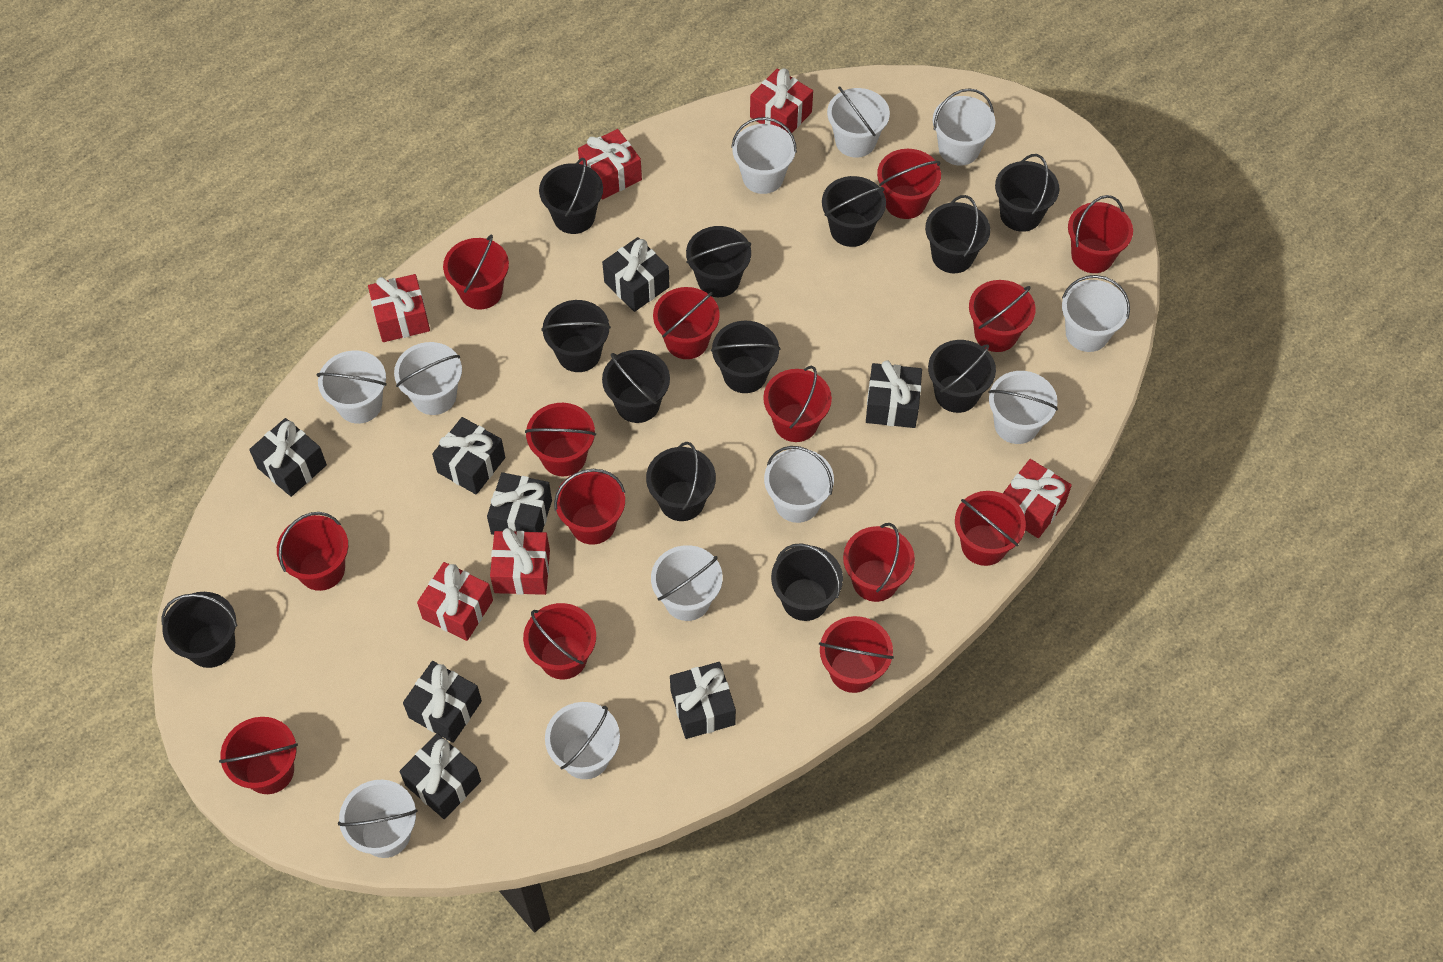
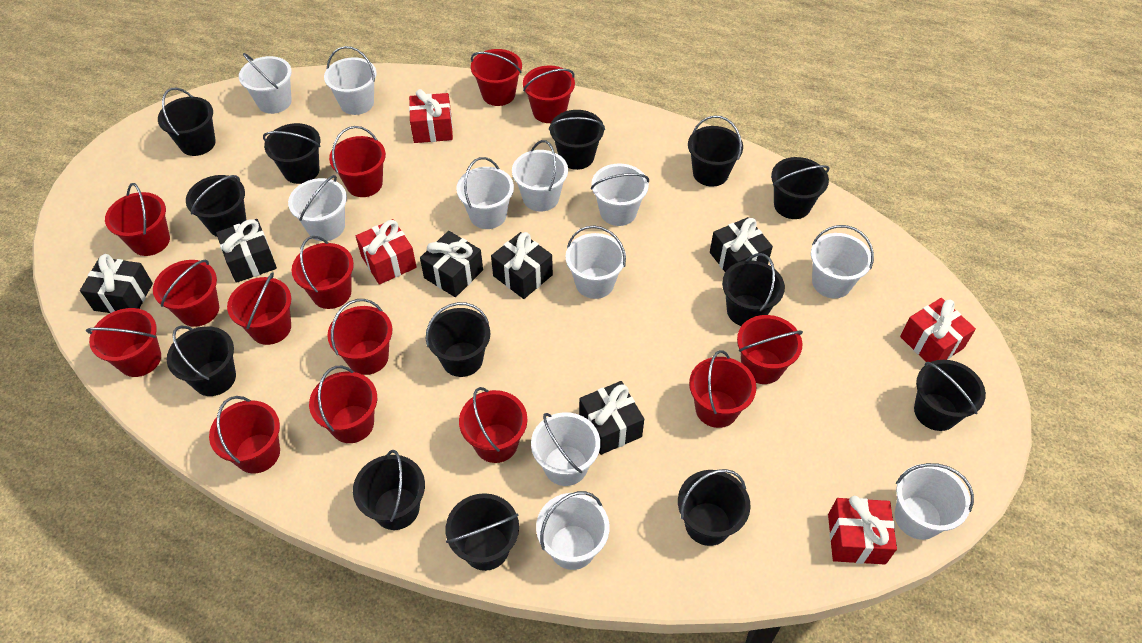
black bucket: 12 -> 13
black gift: 8 -> 6
red gift: 6 -> 4

